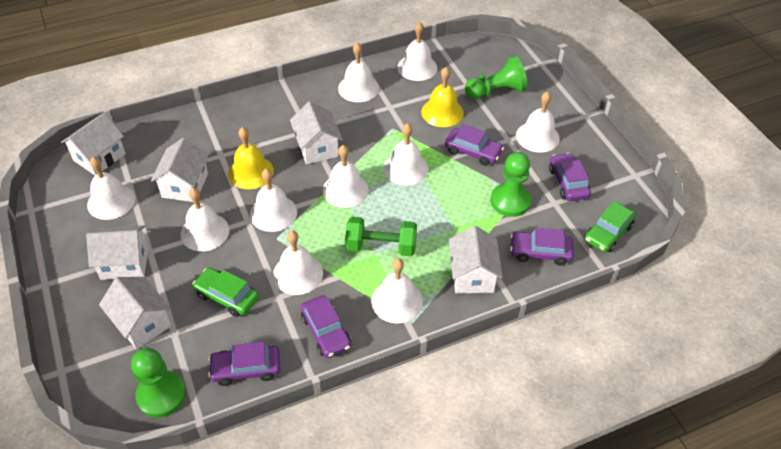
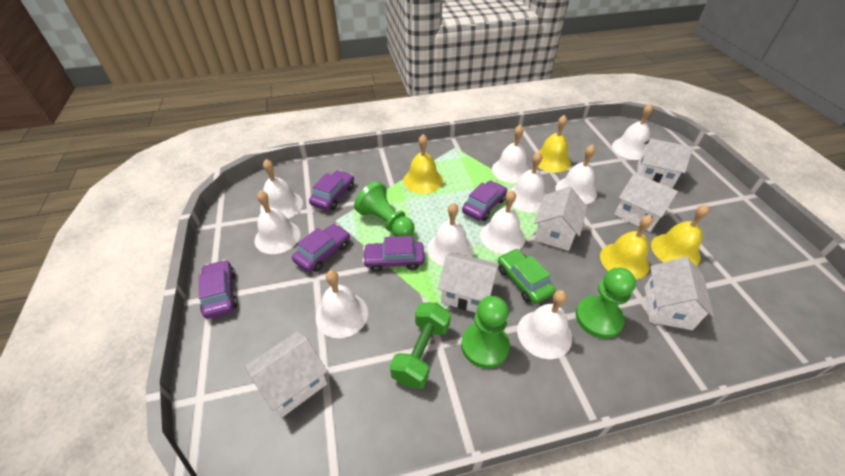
green car: 2 -> 1
yellow bell: 2 -> 4

